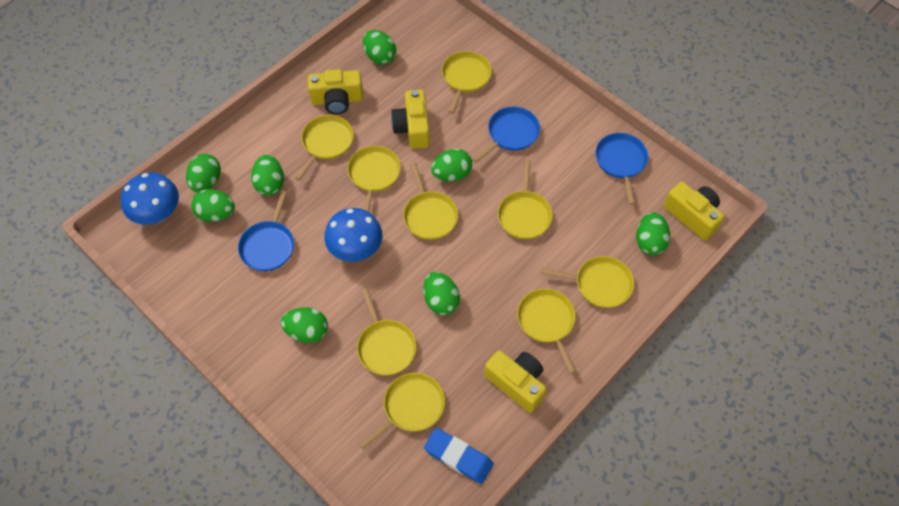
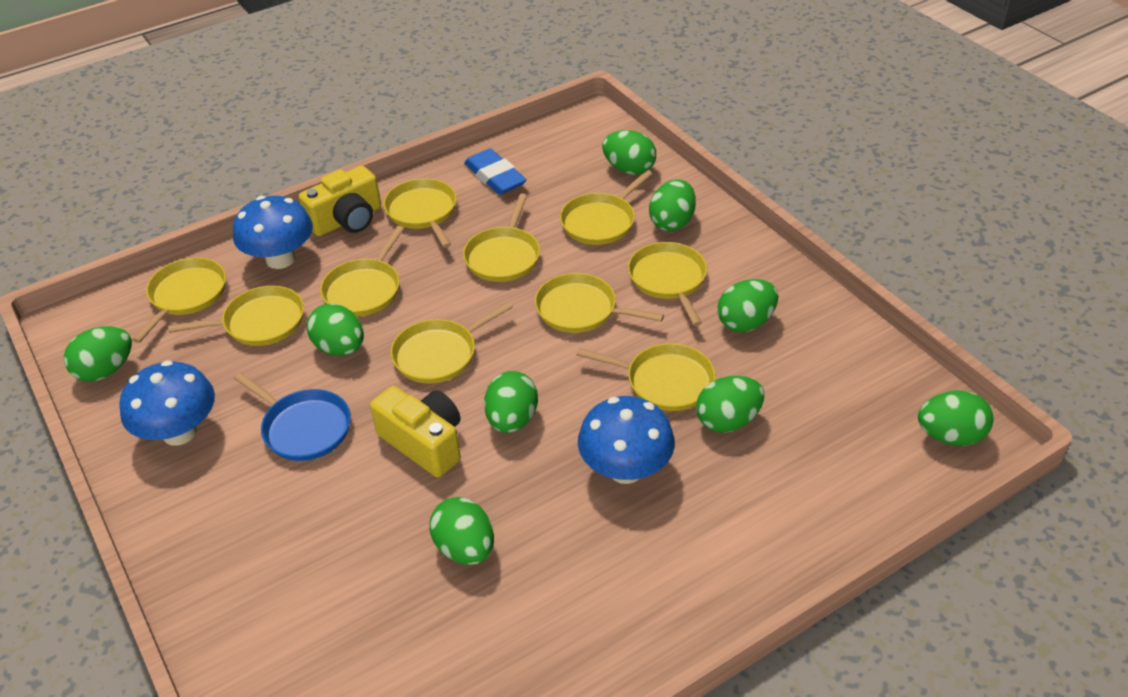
blue mushroom: 2 -> 3
blue pan: 3 -> 1
green egg: 8 -> 9
yellow camera: 4 -> 2
yellow pan: 9 -> 10

